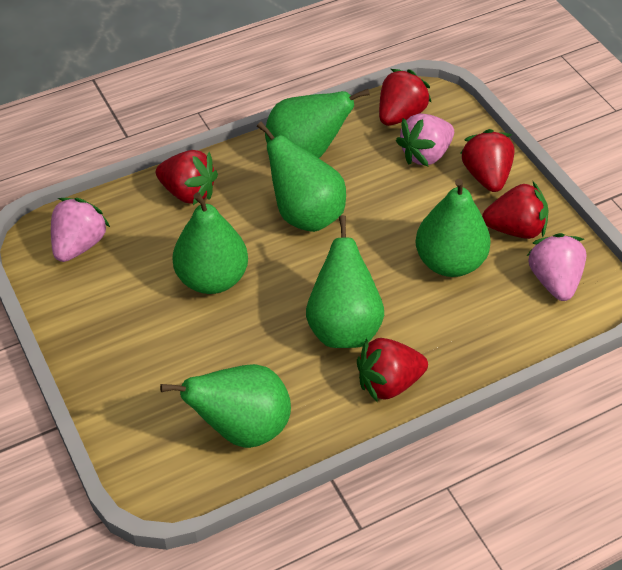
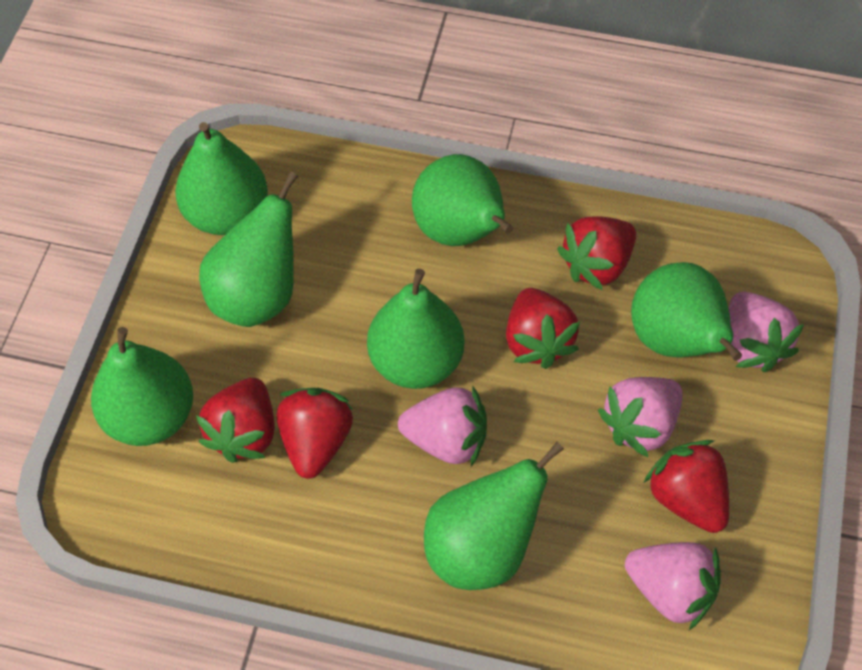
green pear: 6 -> 7
pink strawberry: 3 -> 4

